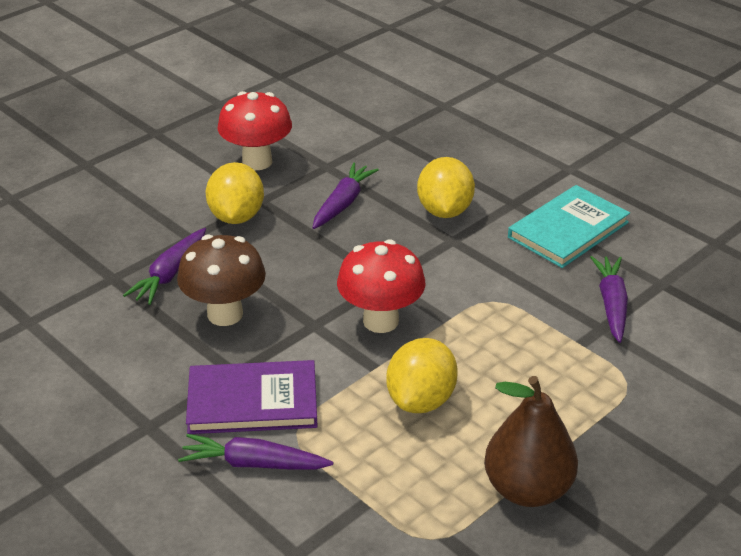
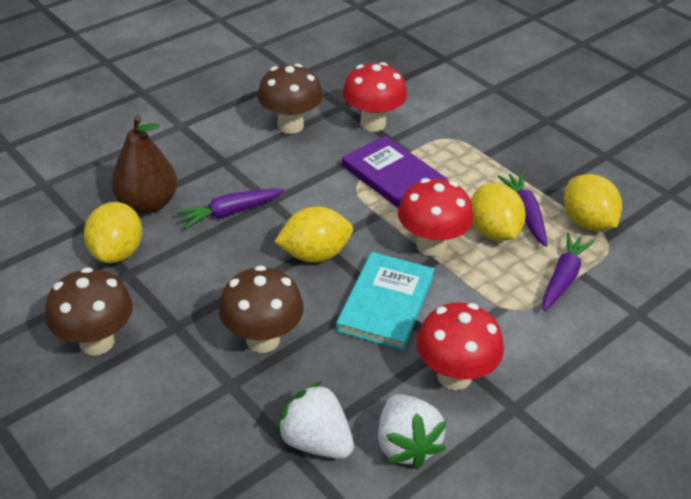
brown mushroom: 1 -> 3
purple carrot: 4 -> 3
red mushroom: 2 -> 3
white strawberry: 0 -> 2
yellow lemon: 3 -> 4

